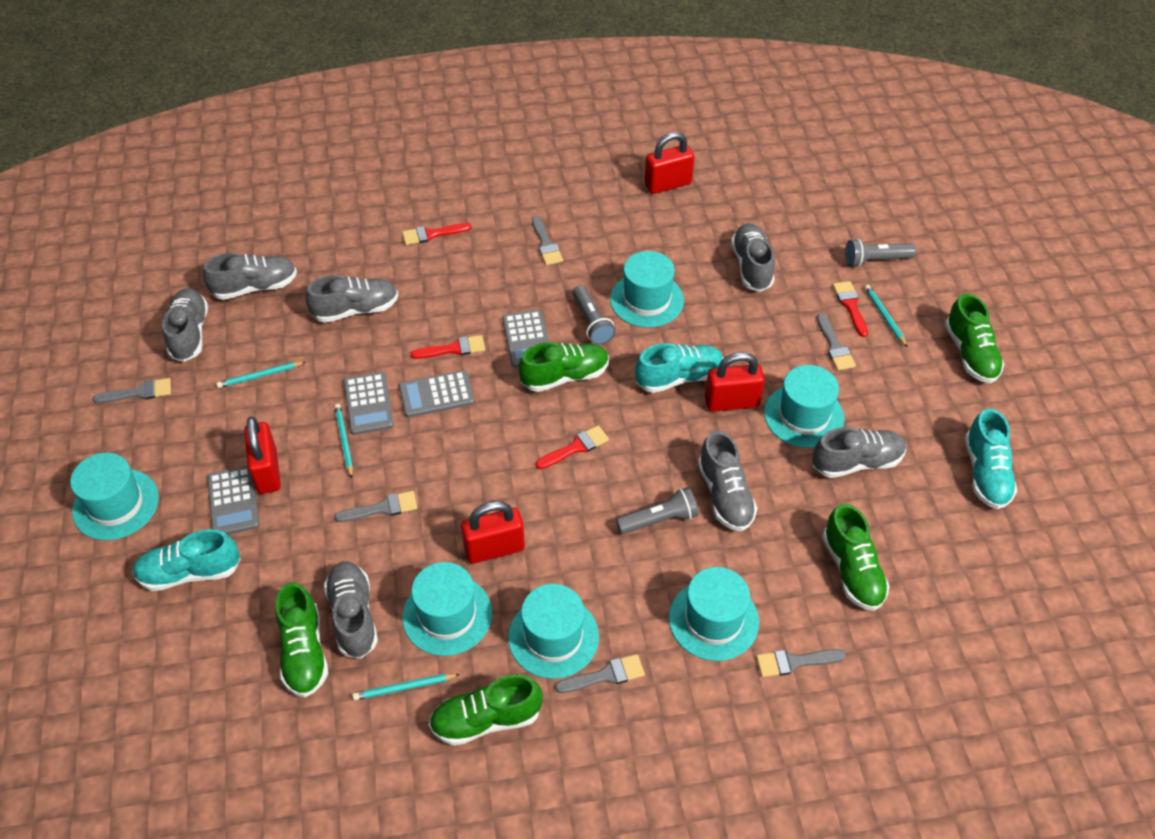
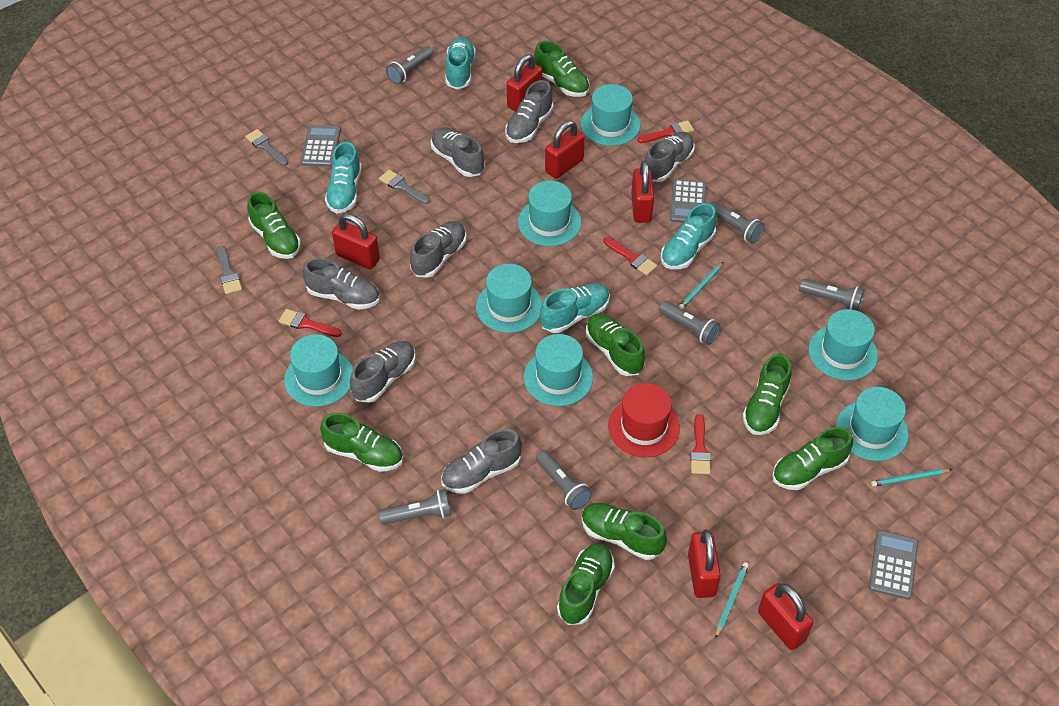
green shoe: 5 -> 8
grey brush: 6 -> 3
grey calculator: 4 -> 3
grey flashlight: 3 -> 6
red hat: 0 -> 1
red padlock: 4 -> 6
turquoise hat: 6 -> 7
turquoise pencil: 4 -> 3
turquoise shoe: 3 -> 4

